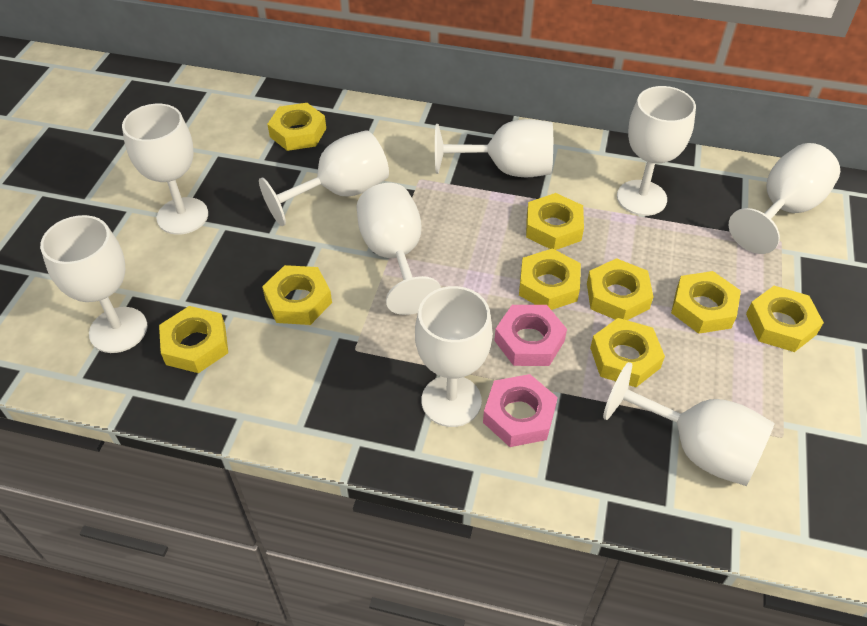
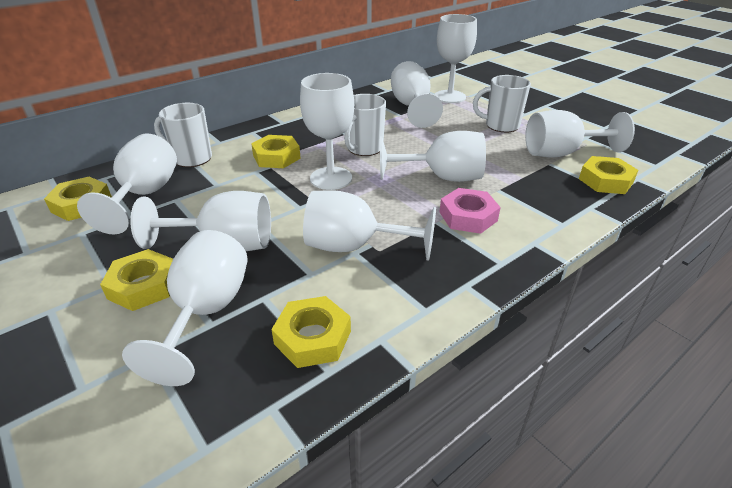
pink nut: 2 -> 1
white mug: 0 -> 3
yellow nut: 9 -> 5

